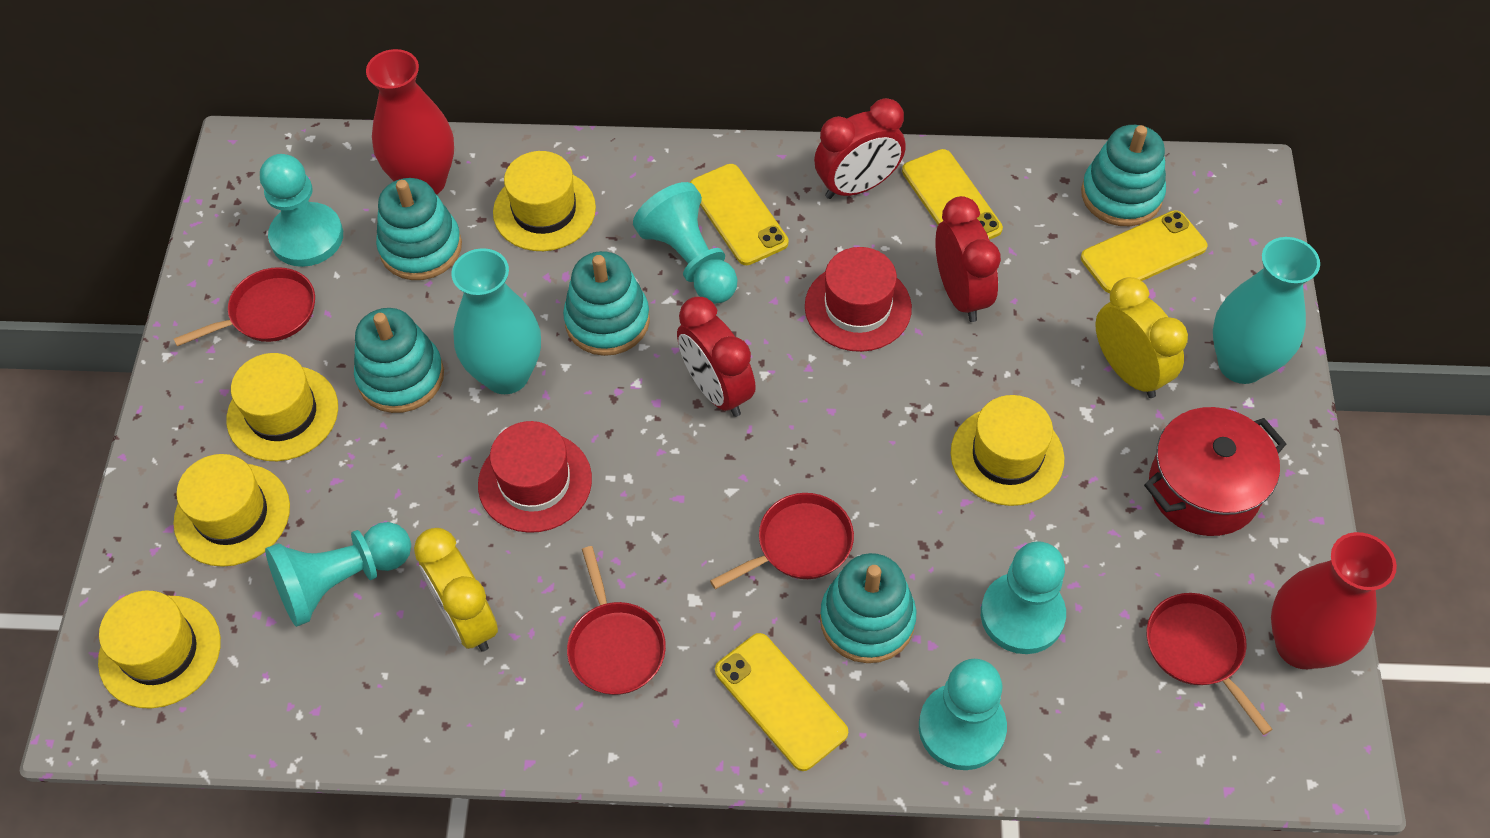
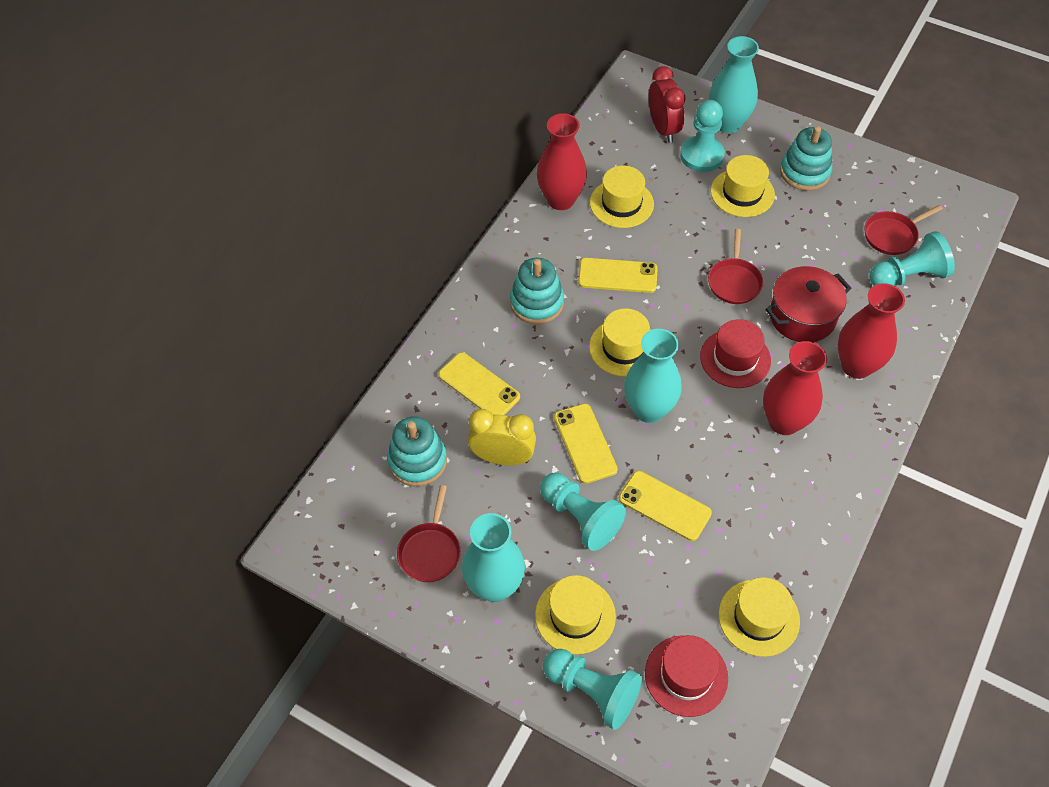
red clock: 3 -> 1
red pan: 4 -> 3
red vase: 2 -> 3
turquoise pawn: 5 -> 4
turquoise stacking toy: 5 -> 3
turquoise vase: 2 -> 3
yellow clock: 2 -> 1

